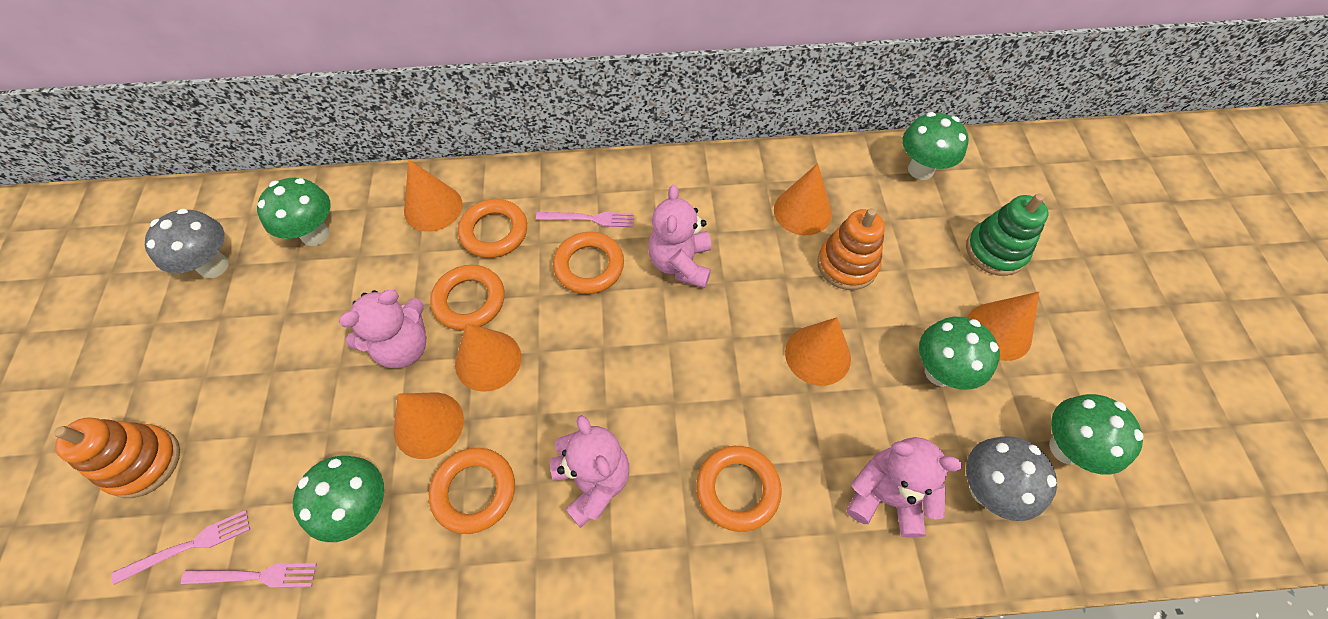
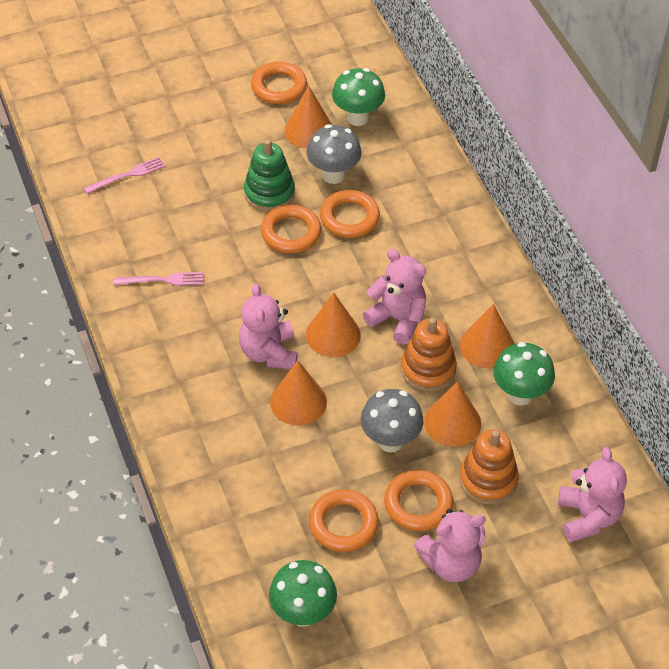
green mushroom: 5 -> 3
orange cone: 6 -> 5
pink fork: 3 -> 2

